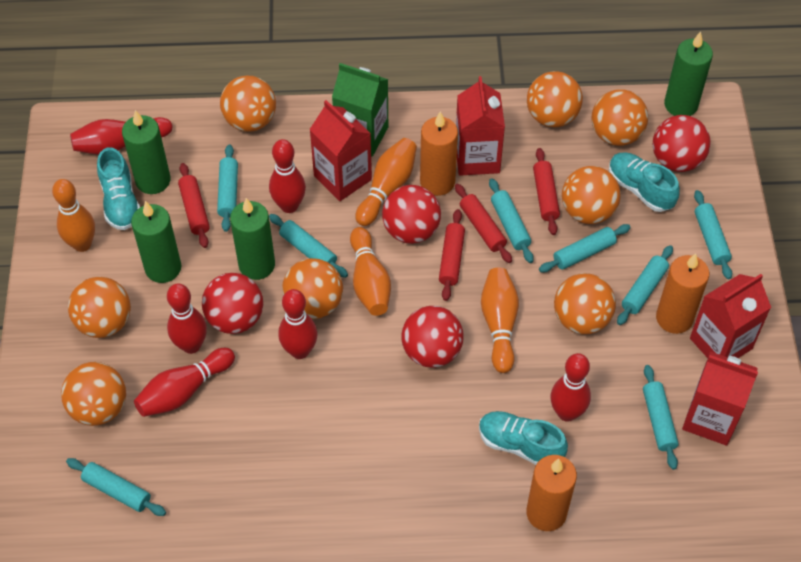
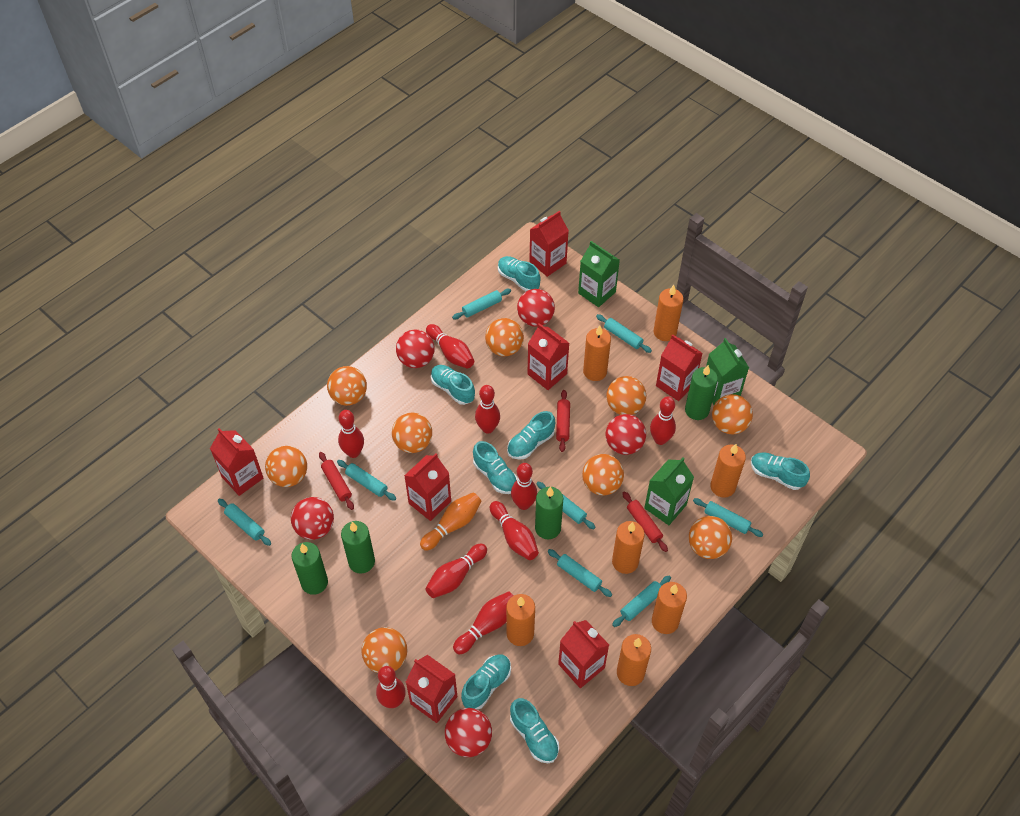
green carton: 1 -> 3
orange ball: 8 -> 9
orange bowling pin: 4 -> 1
orange candle: 3 -> 7
red ball: 4 -> 5
red bowling pin: 6 -> 9
red carton: 4 -> 7
red rolling pin: 4 -> 3
turquoise shoe: 3 -> 7

